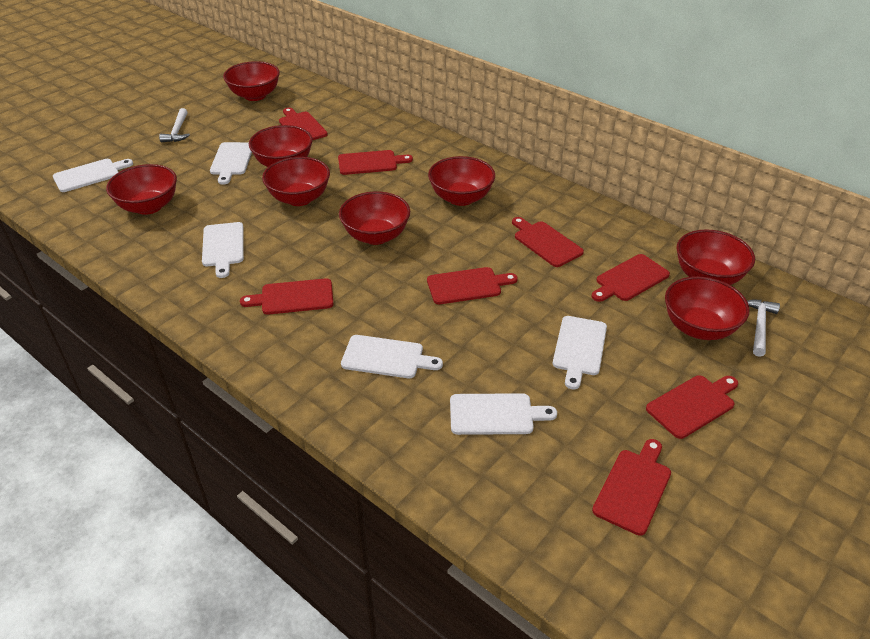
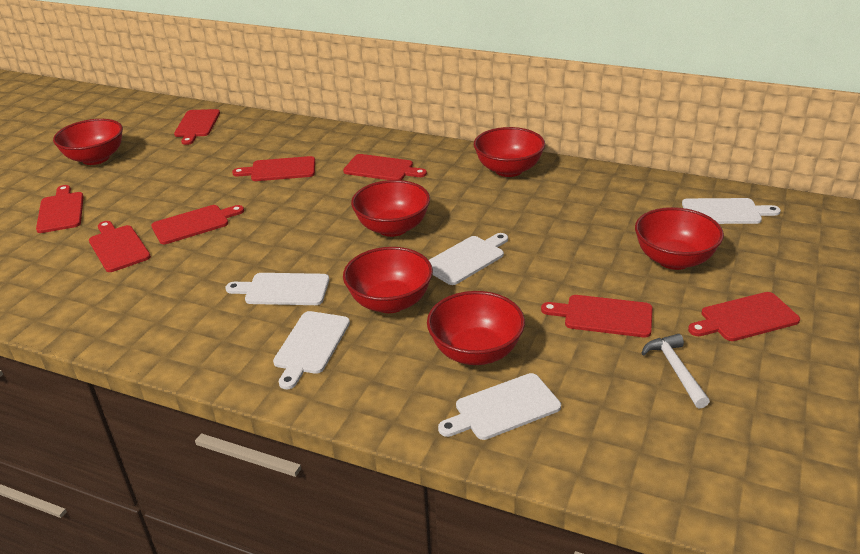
red bowl: 8 -> 6
white cutting board: 6 -> 5
white hammer: 2 -> 1

